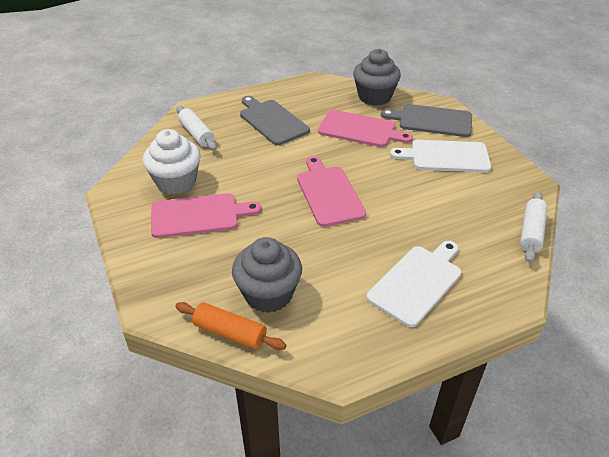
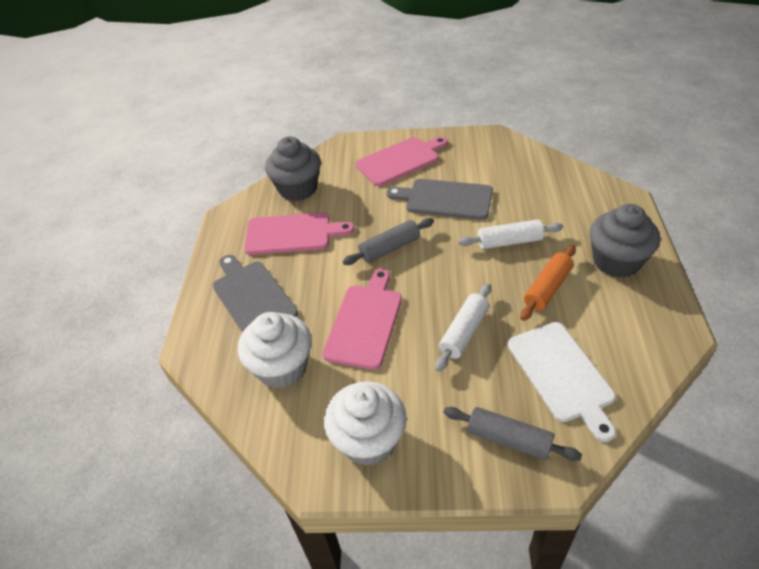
grey rolling pin: 0 -> 2
white cupcake: 1 -> 2
white cutting board: 2 -> 1

